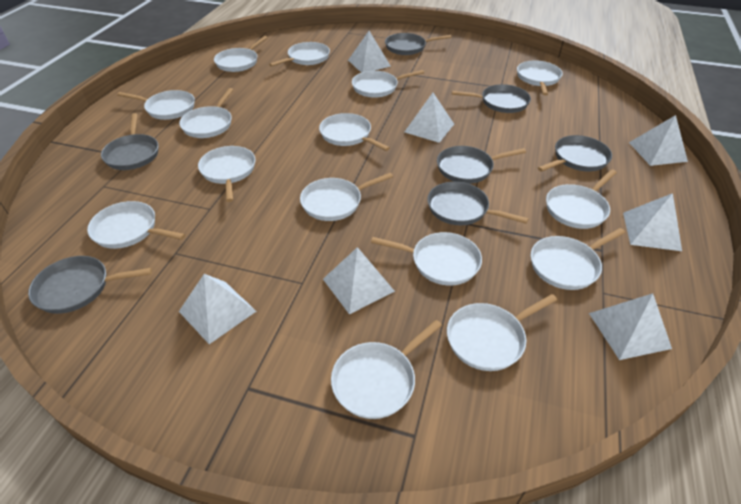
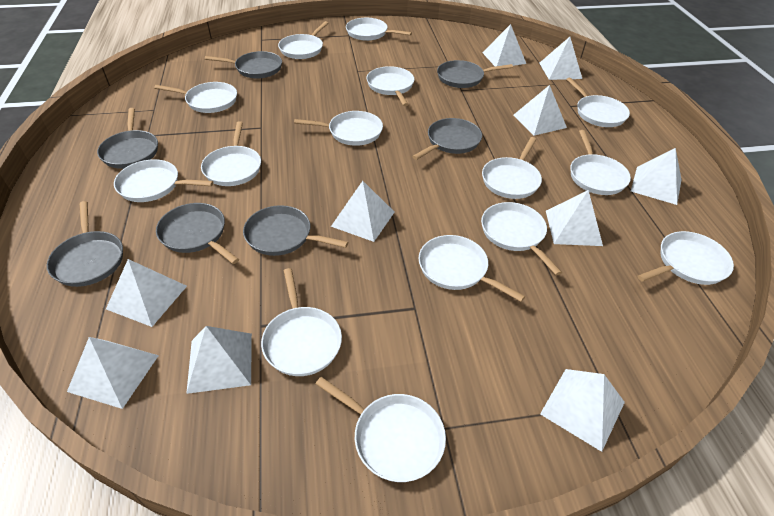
white pyramid: 7 -> 10

